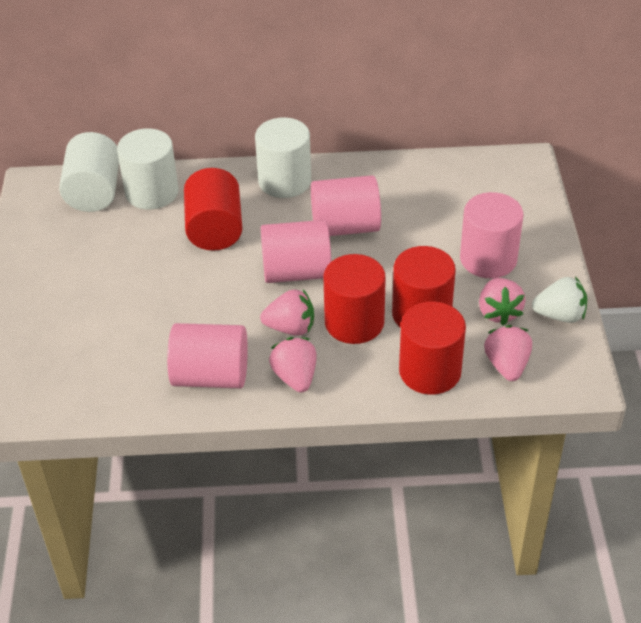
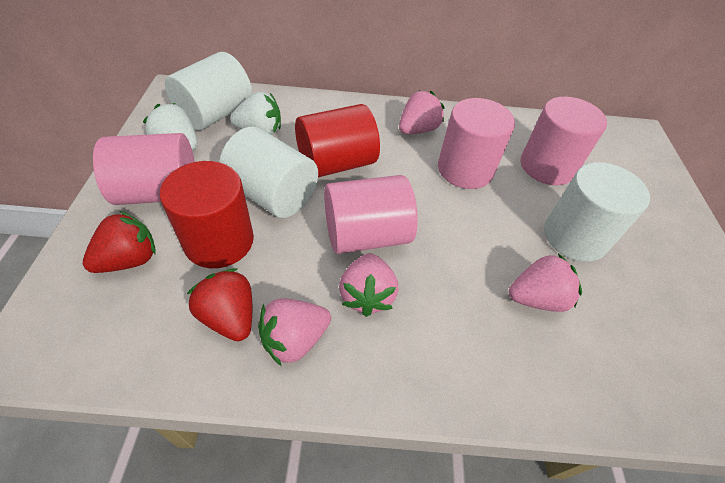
red cylinder: 4 -> 2
red strawberry: 0 -> 2
white strawberry: 1 -> 2

